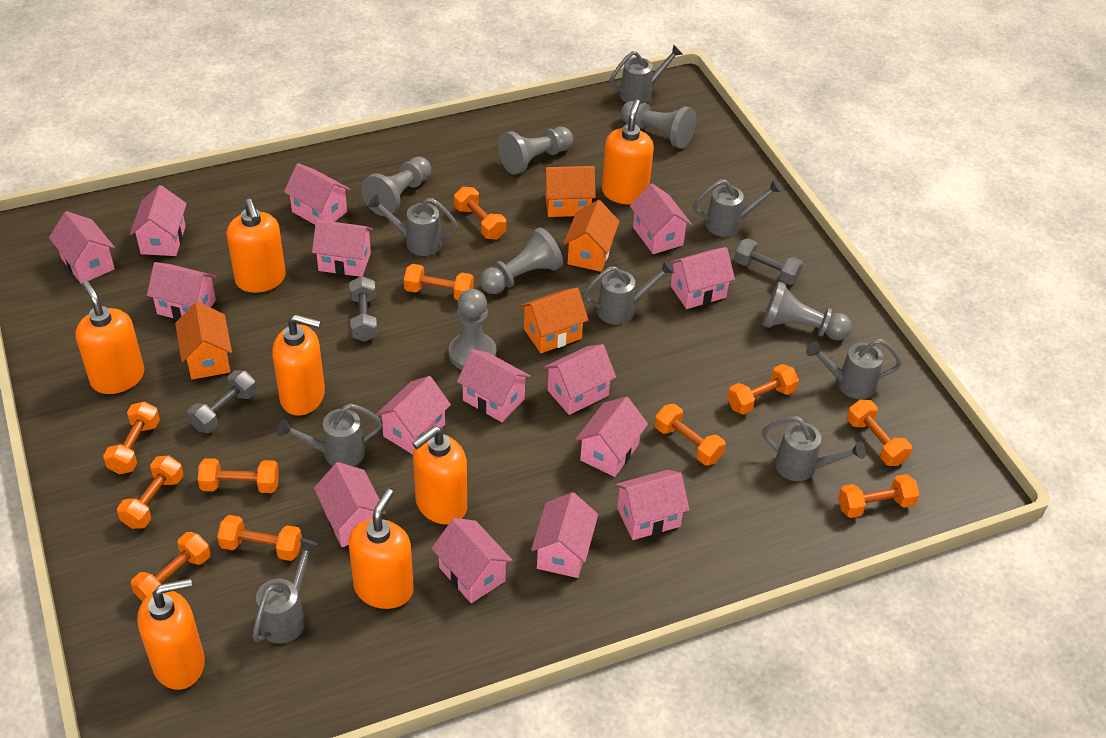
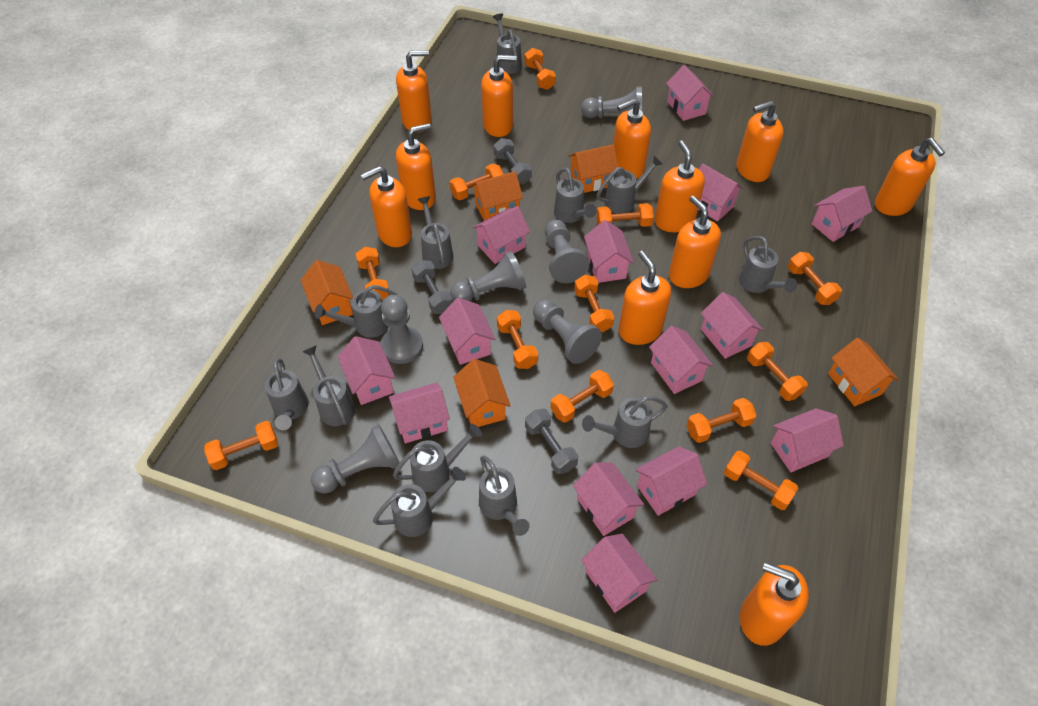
grey watering can: 8 -> 12
orange dumbbell: 11 -> 12
orange house: 4 -> 5
orange soap dispenser: 7 -> 11
pink house: 15 -> 14

